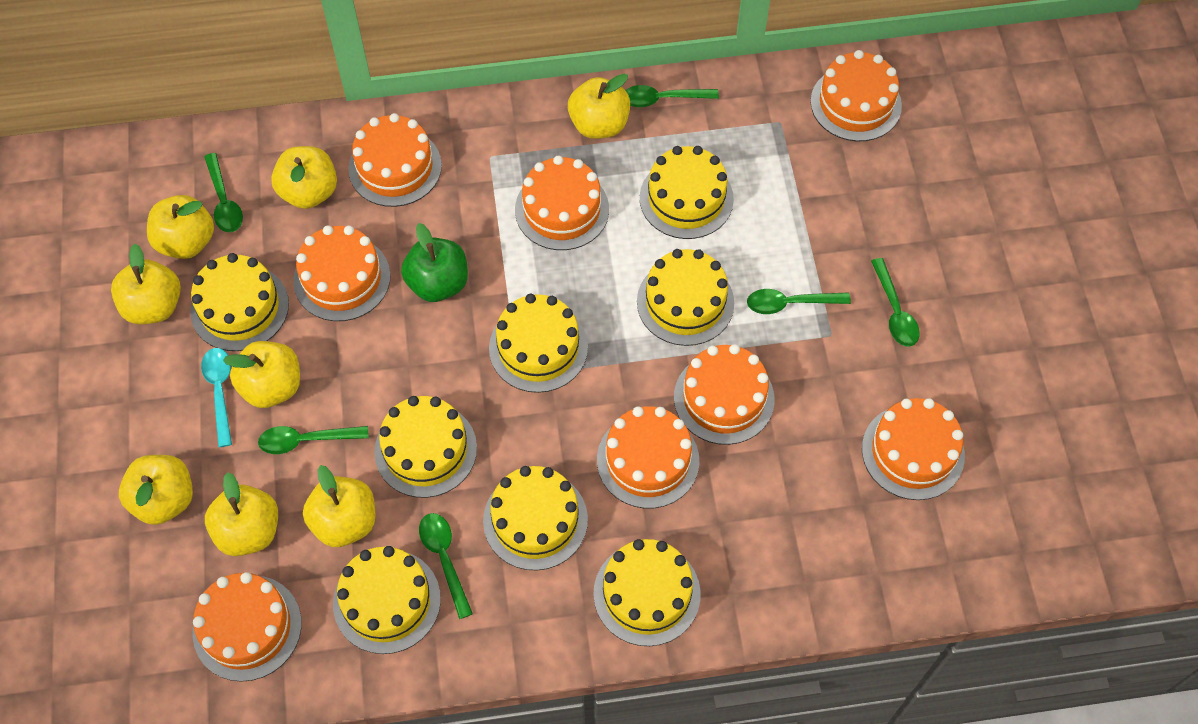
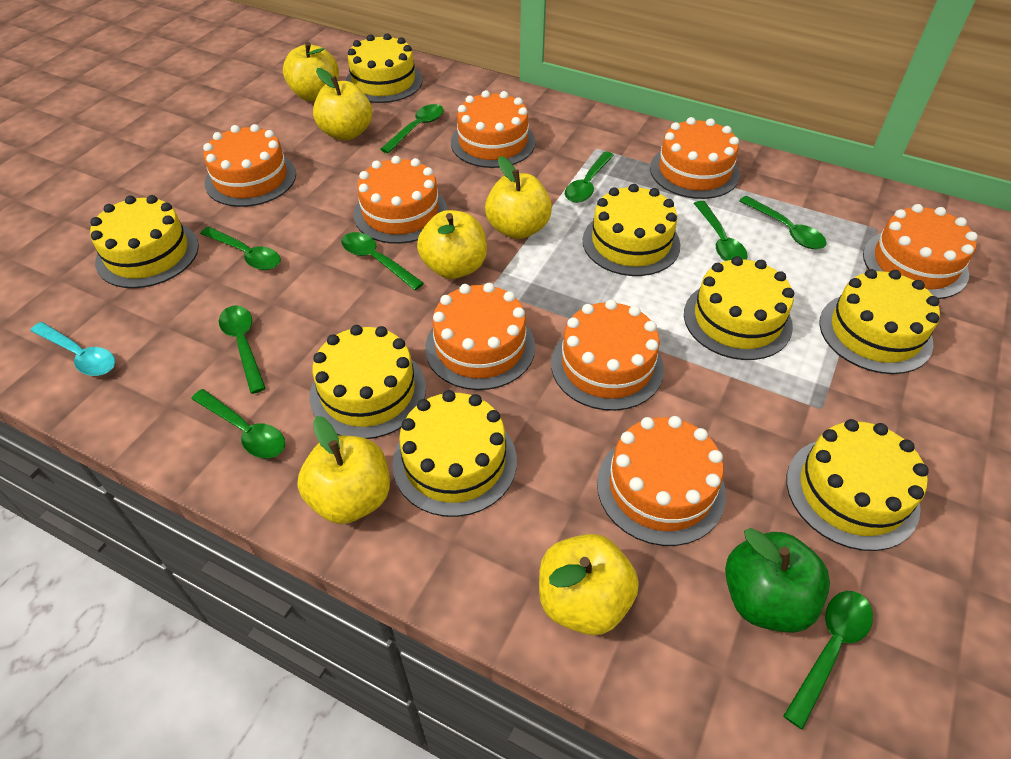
green spoon: 6 -> 9
yellow apple: 8 -> 6

